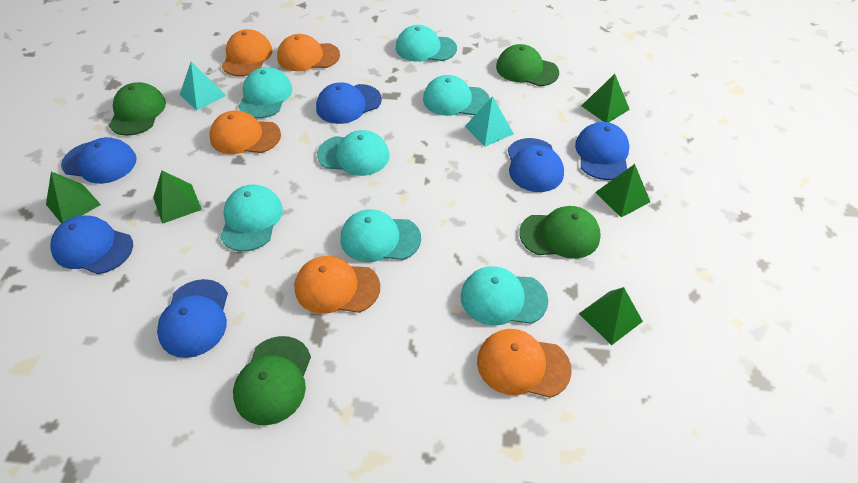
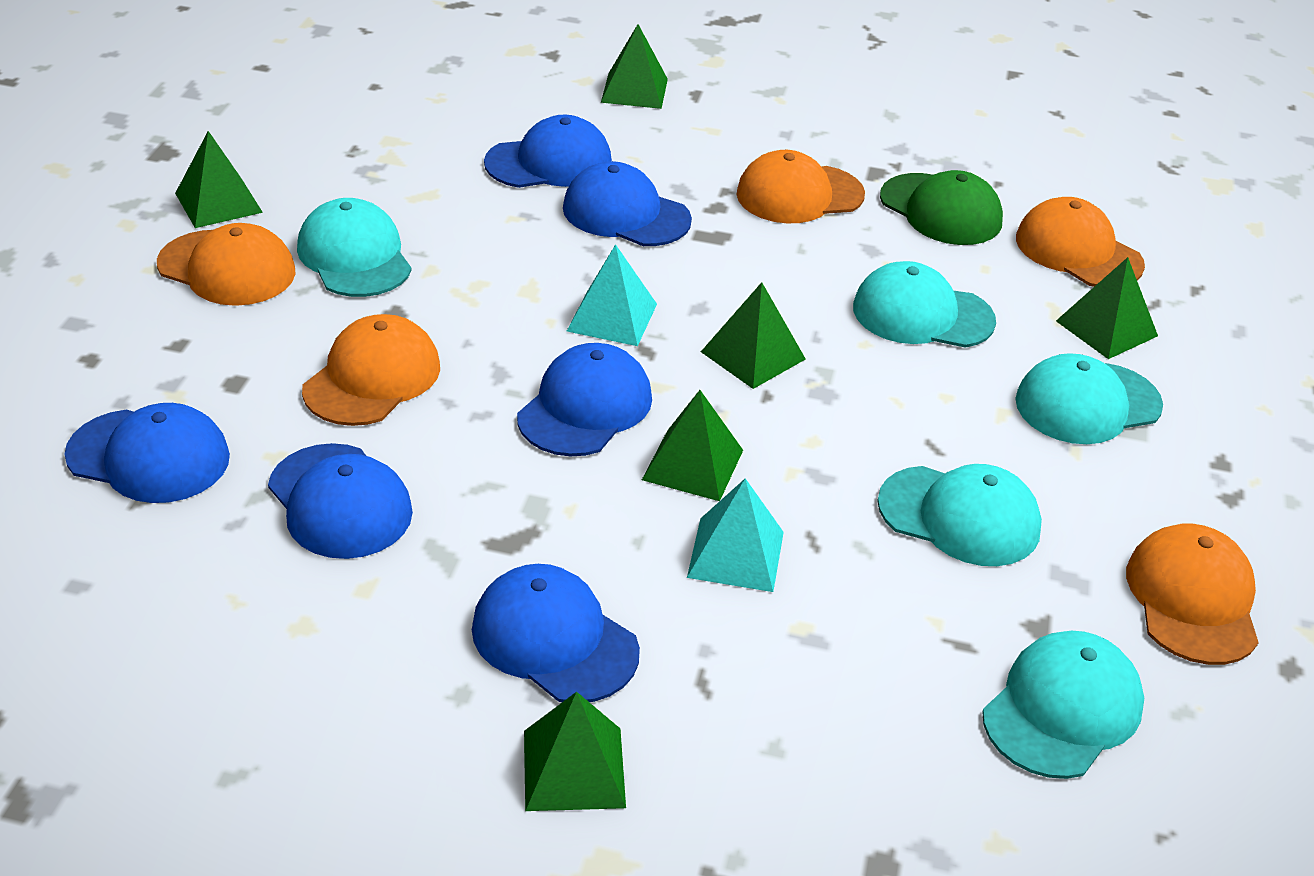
green cap: 4 -> 1
green pyramid: 5 -> 6
turquoise cap: 7 -> 5

